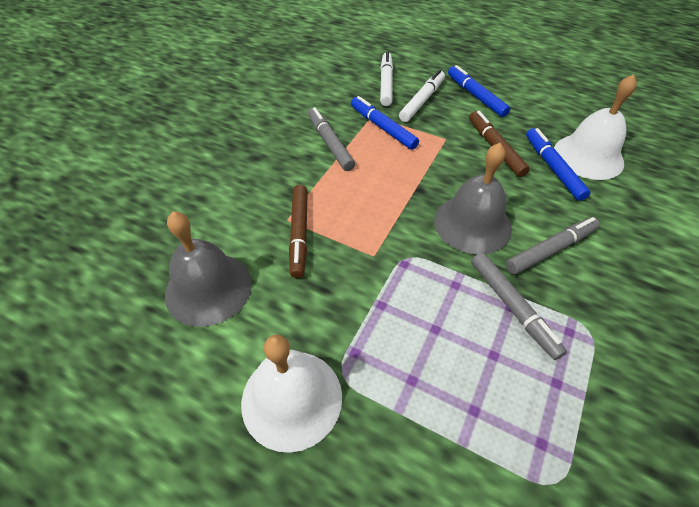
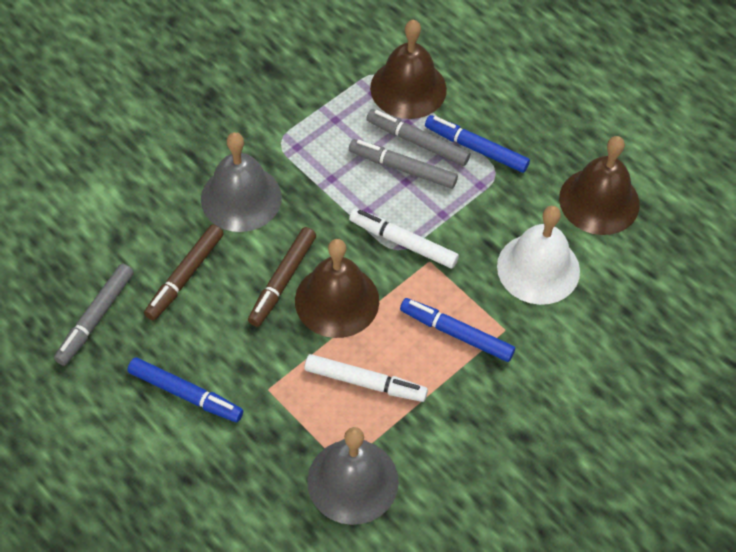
brown bell: 0 -> 3
white bell: 2 -> 1

